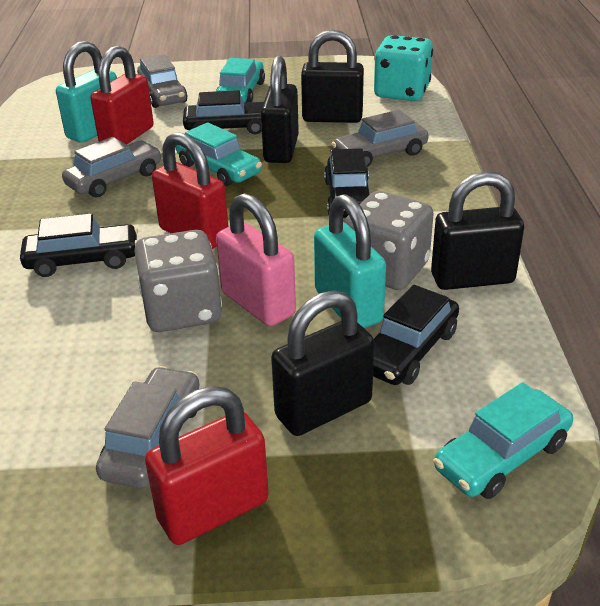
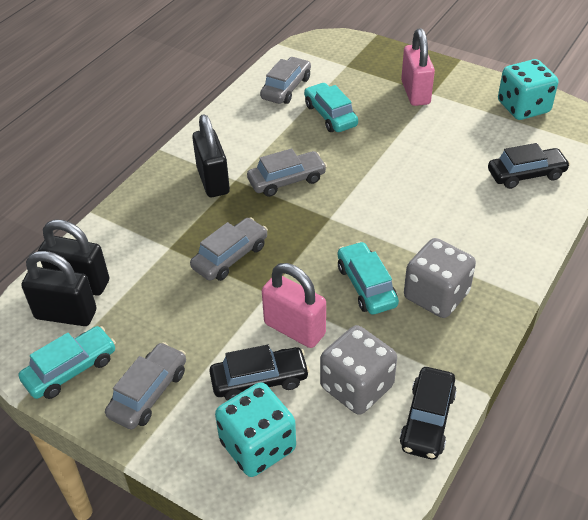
black car: 4 -> 3
black padlock: 4 -> 3
pink padlock: 1 -> 2
red padlock: 3 -> 0
turquoise dice: 1 -> 2
turquoise padlock: 2 -> 0

